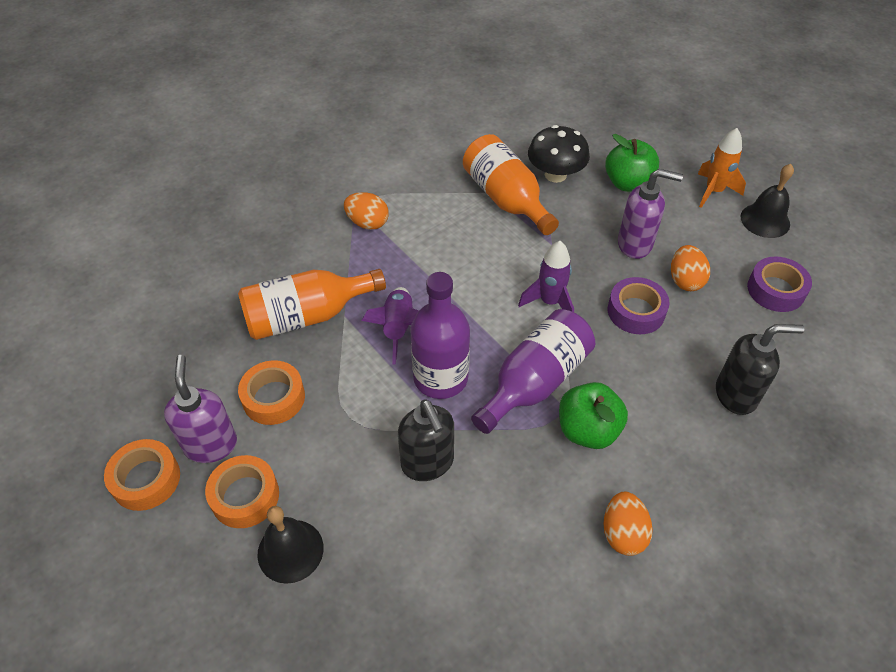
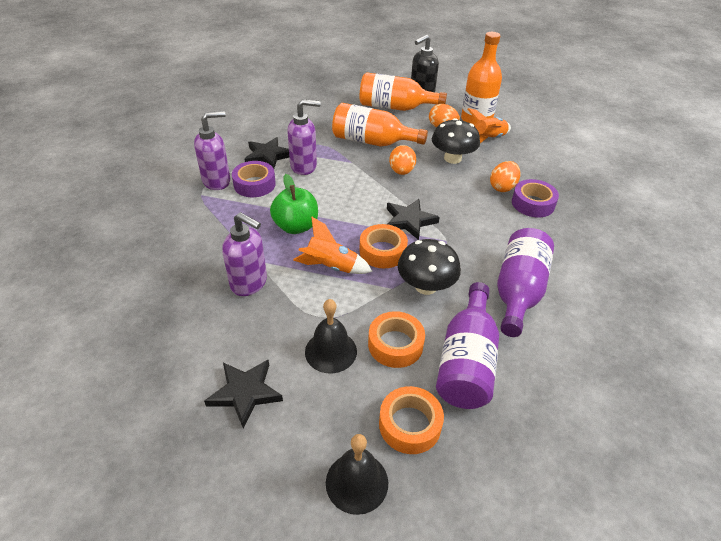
black mushroom: 1 -> 2
black soap dispenser: 2 -> 1
black star: 0 -> 3
green apple: 2 -> 1
orange bottle: 2 -> 3
orange rocket: 1 -> 2
purple rocket: 2 -> 0
purple soap dispenser: 2 -> 3

